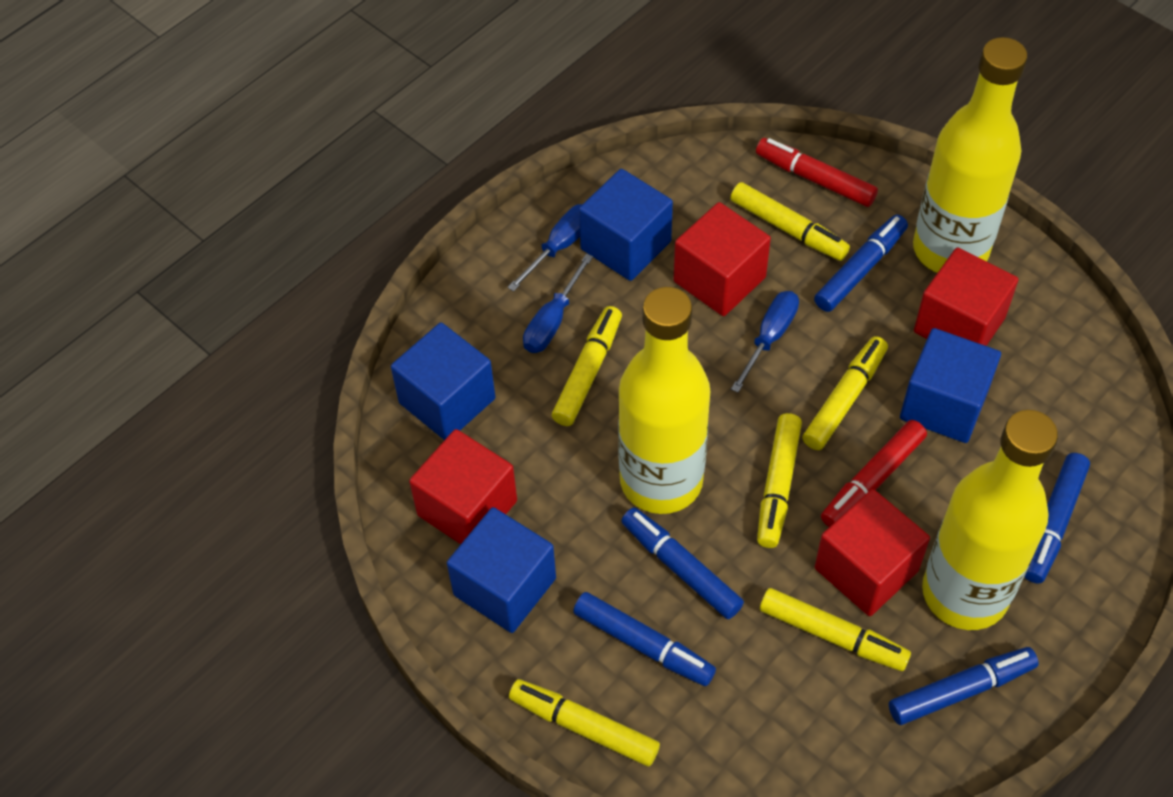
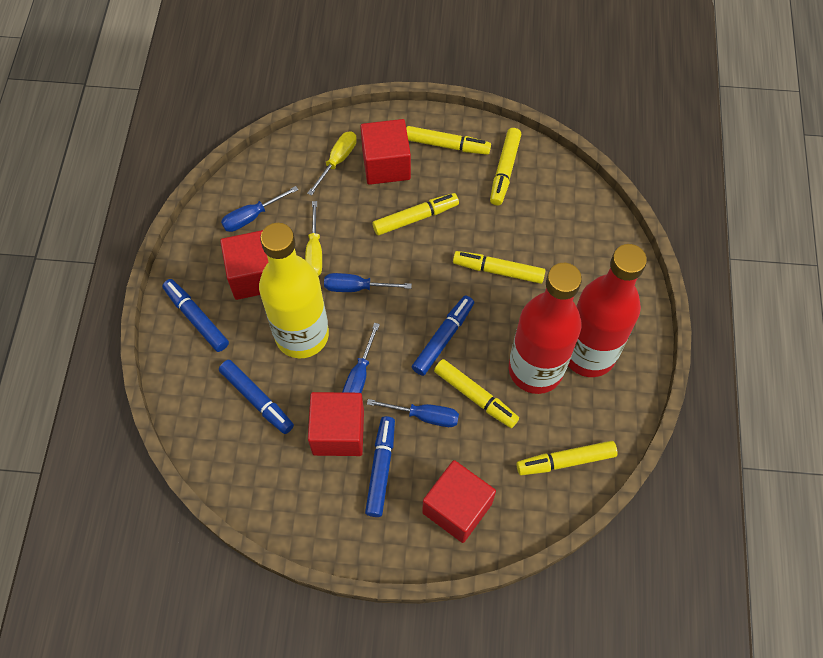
blue cube: 4 -> 0
blue marker: 5 -> 4
blue screwdriver: 3 -> 4
red bottle: 0 -> 2
red marker: 2 -> 0
yellow bottle: 3 -> 1
yellow screwdriver: 0 -> 2

